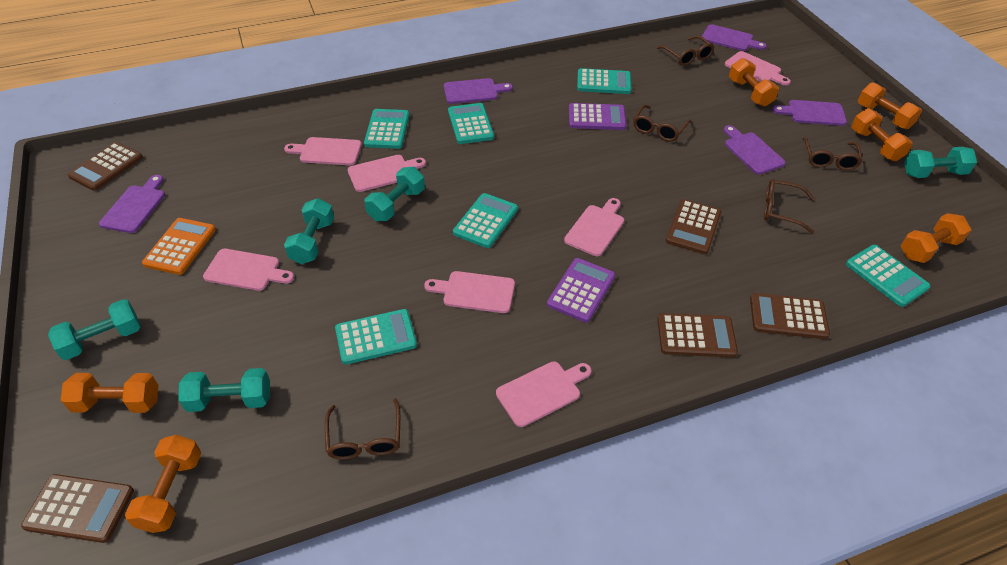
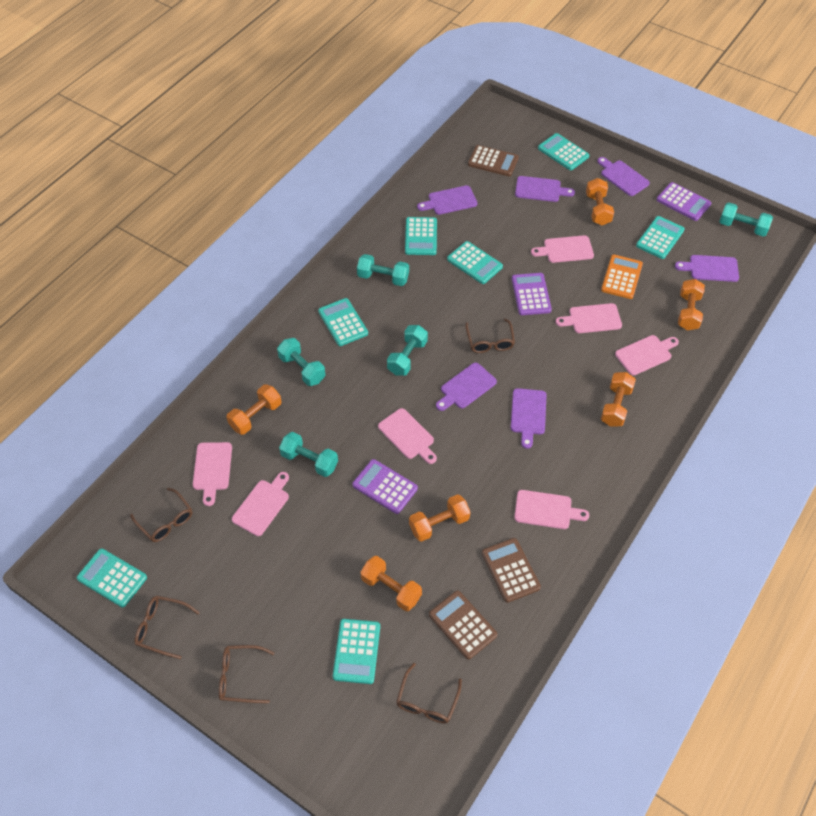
brown calculator: 5 -> 3
purple calculator: 2 -> 3
purple cutting board: 5 -> 6
turquoise calculator: 6 -> 7

